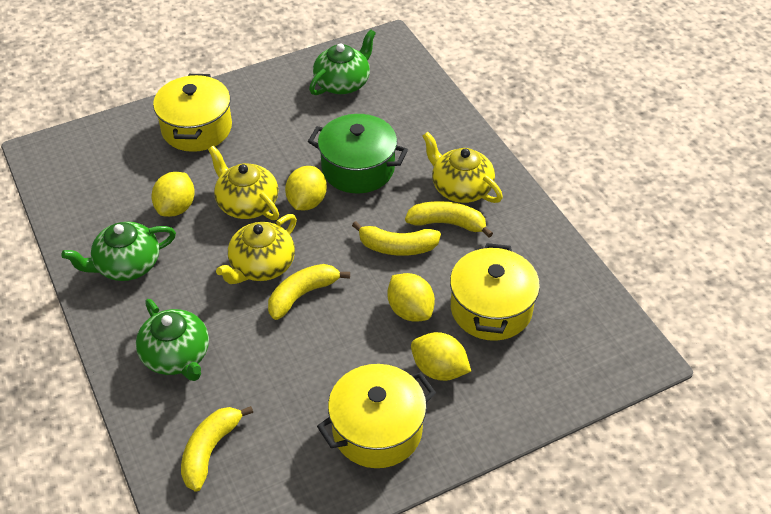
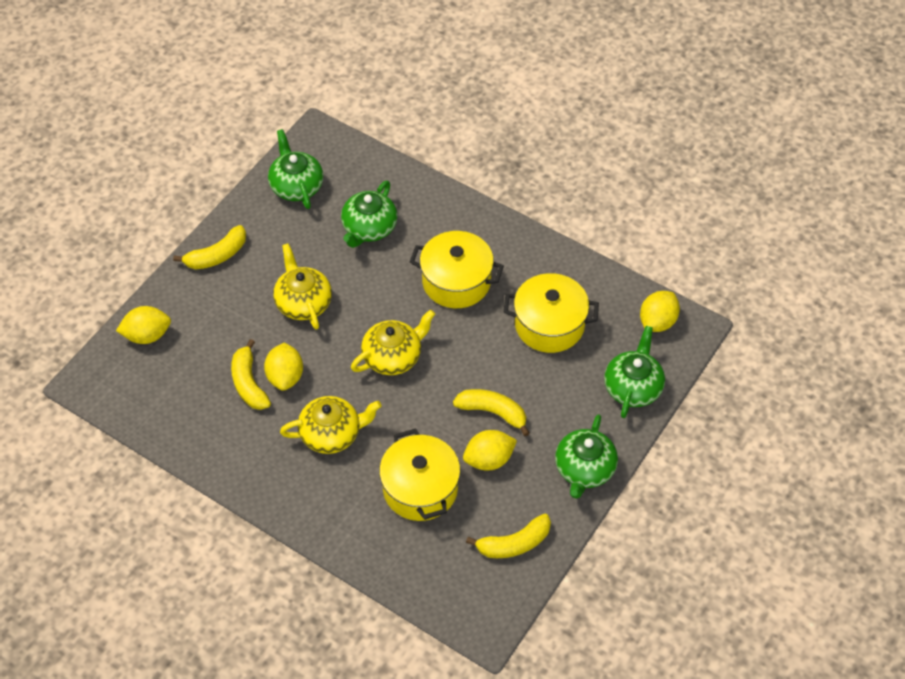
green pot: 1 -> 0
green teapot: 3 -> 4

